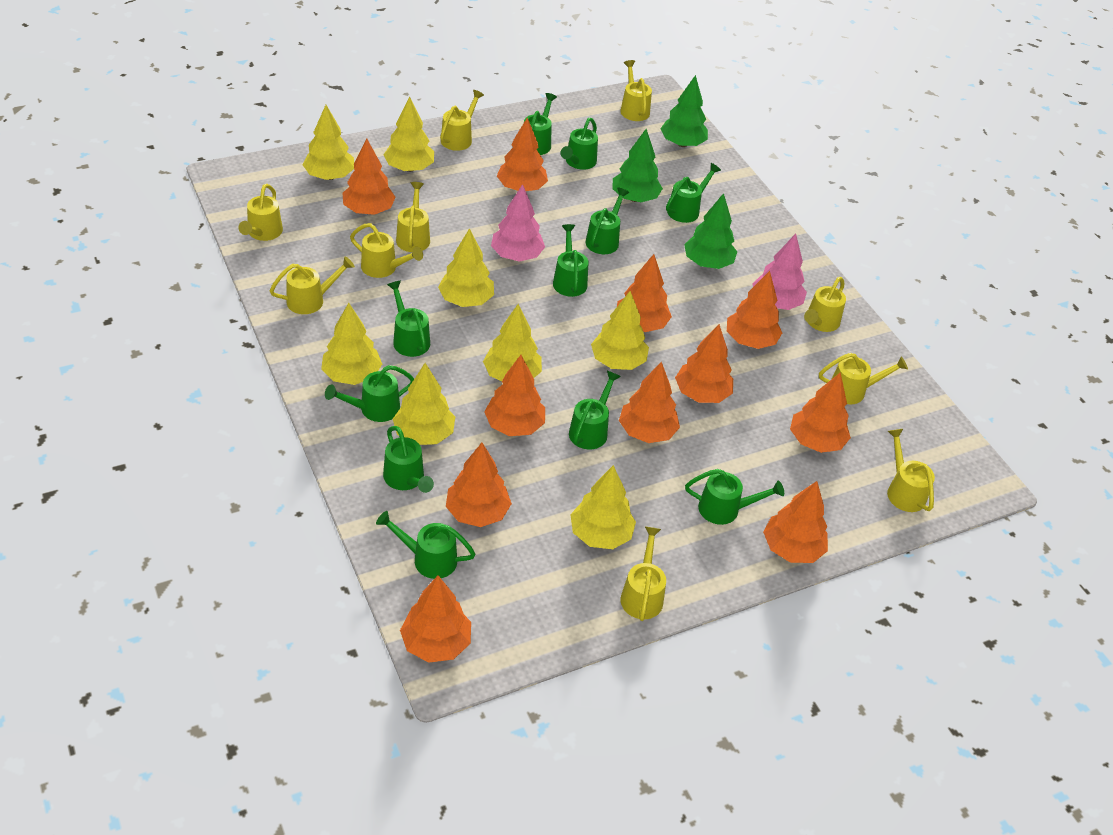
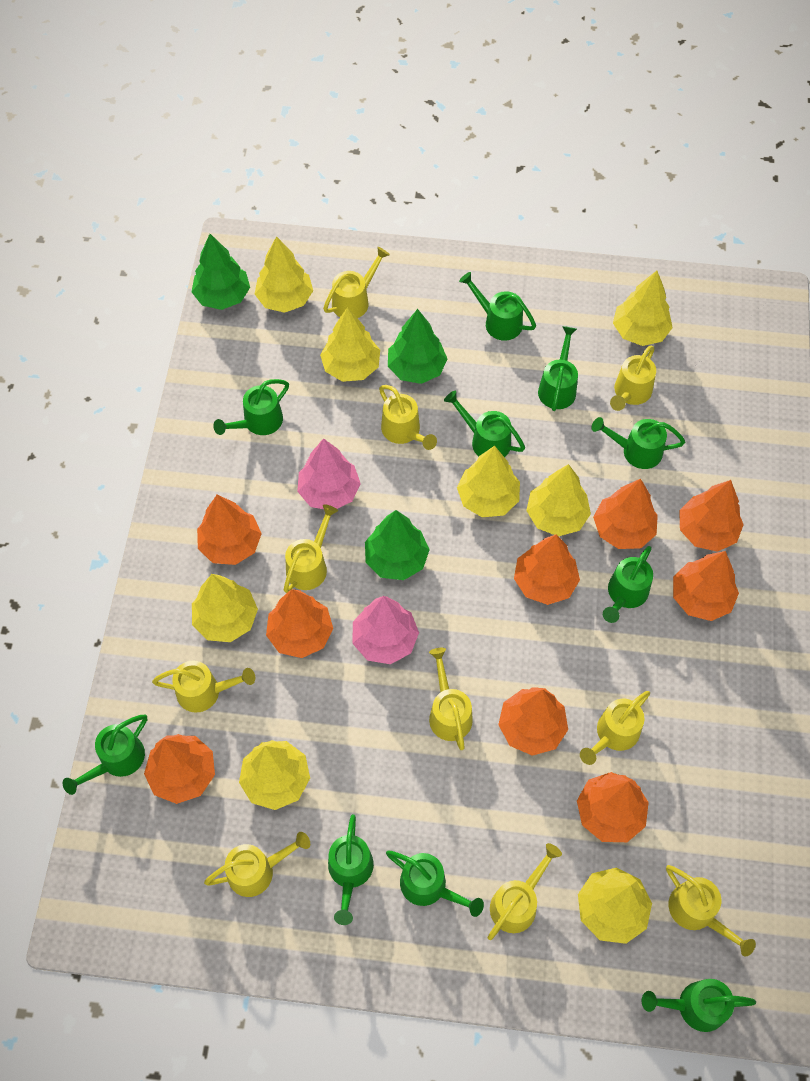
green watering can: 11 -> 10
orange tree: 11 -> 9

